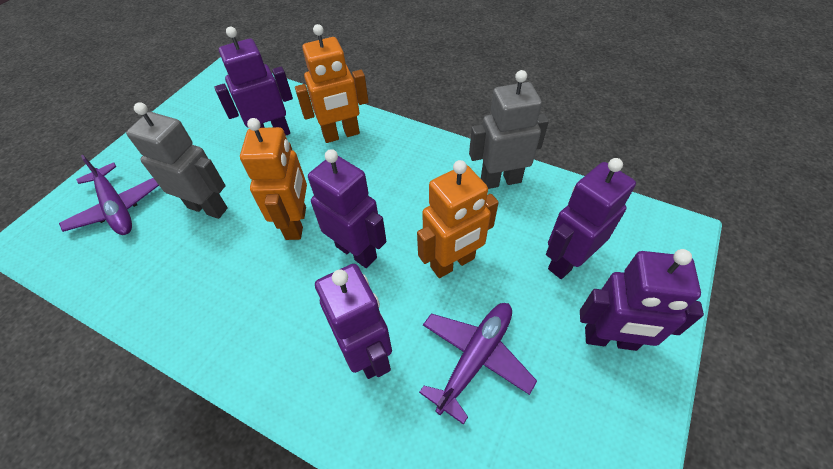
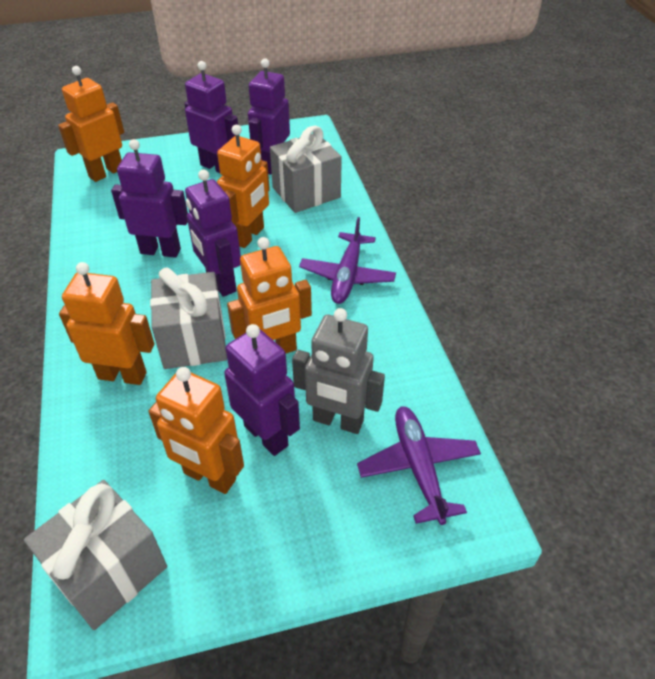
grey gift: 0 -> 3
grey robot: 2 -> 1
orange robot: 3 -> 5

